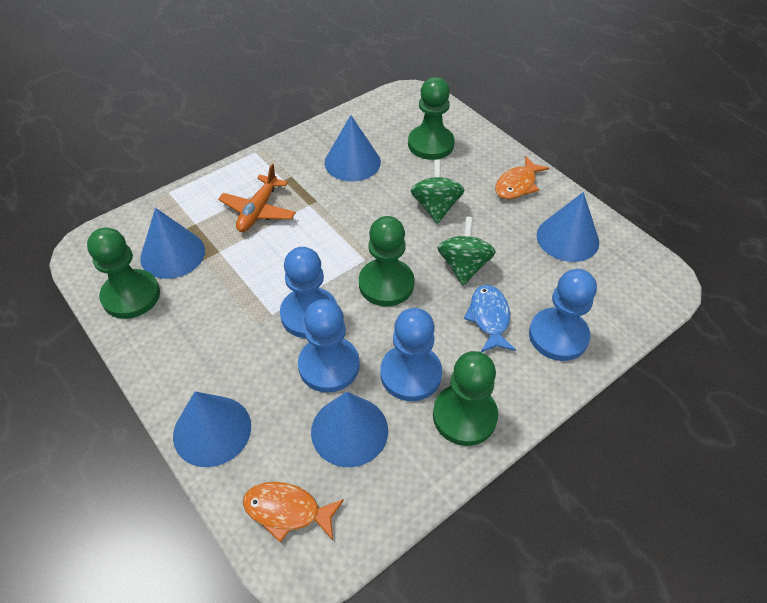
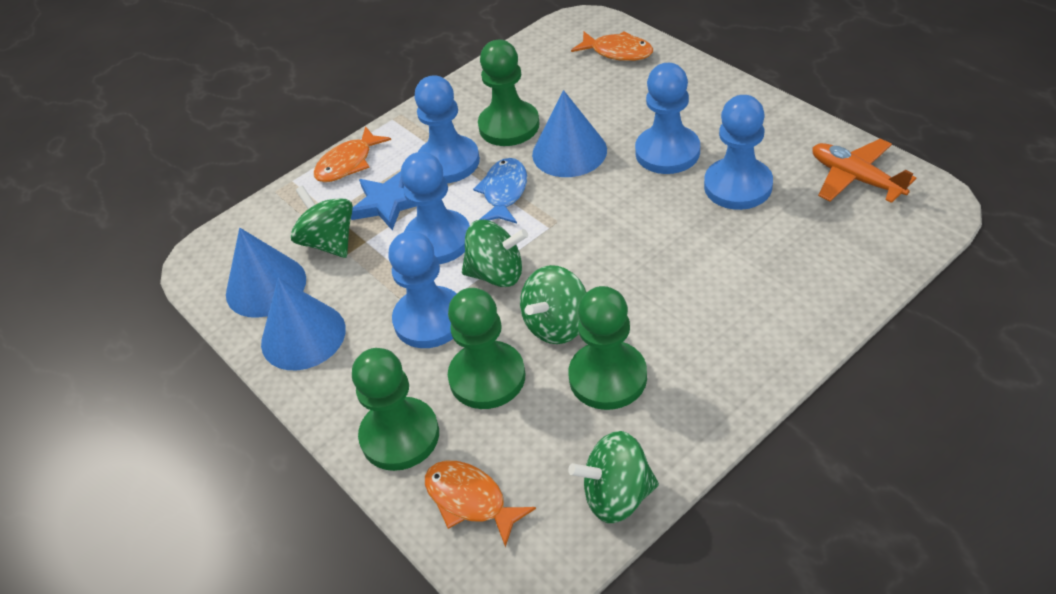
blue cone: 5 -> 3
blue pawn: 4 -> 5
blue star: 0 -> 1
green spinning top: 2 -> 4
orange fish: 2 -> 3

